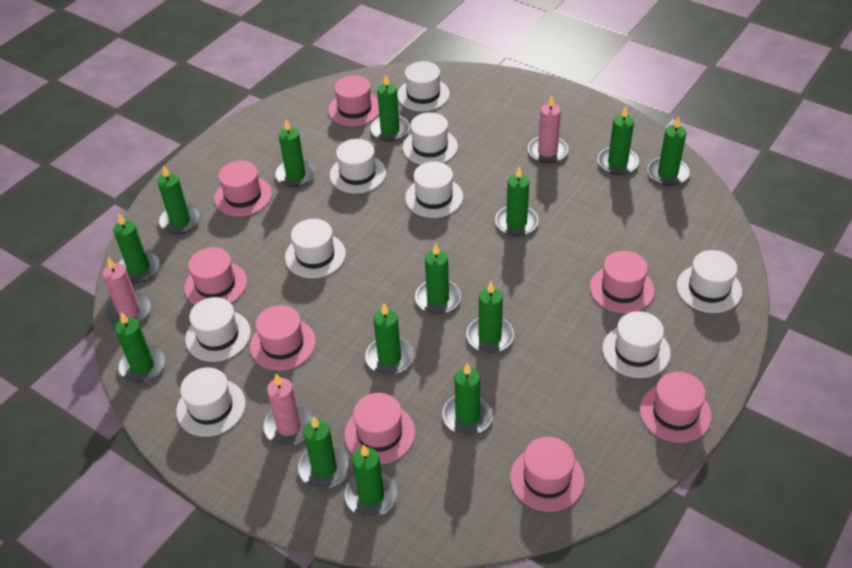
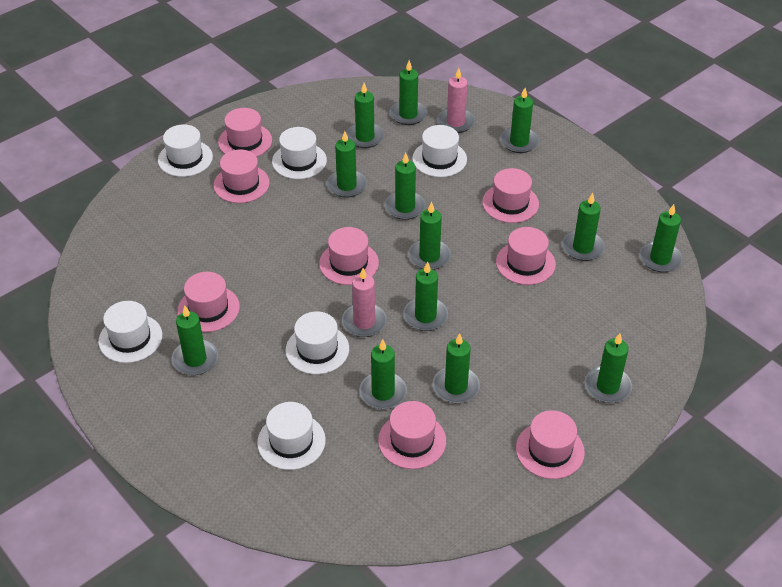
green candle: 14 -> 13
pink candle: 3 -> 2
white hat: 9 -> 6

